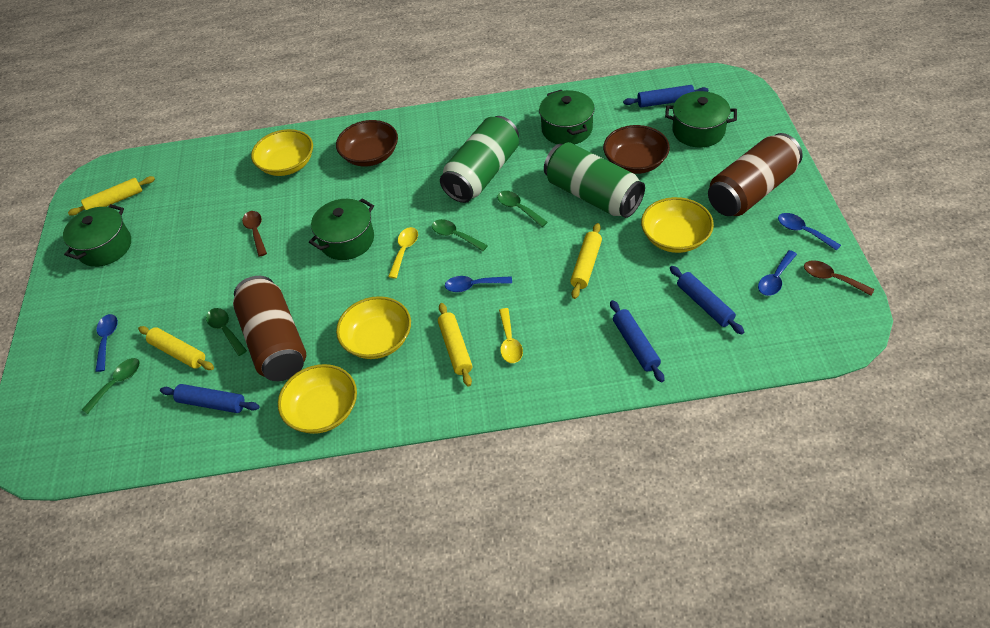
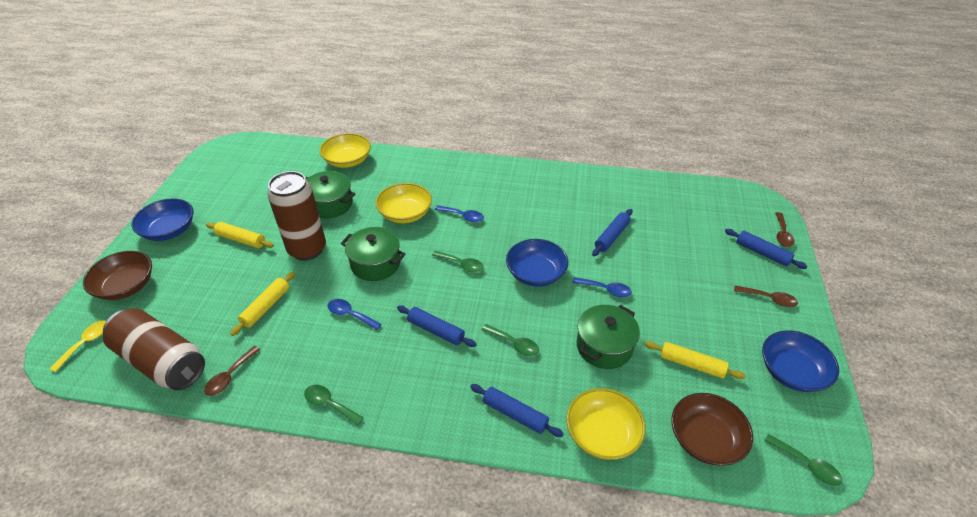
blue bowl: 0 -> 3
blue spoon: 4 -> 3
brown spoon: 2 -> 3
green can: 2 -> 0
green pot: 4 -> 3
yellow bowl: 4 -> 3
yellow rolling pin: 4 -> 3
yellow spoon: 2 -> 1

